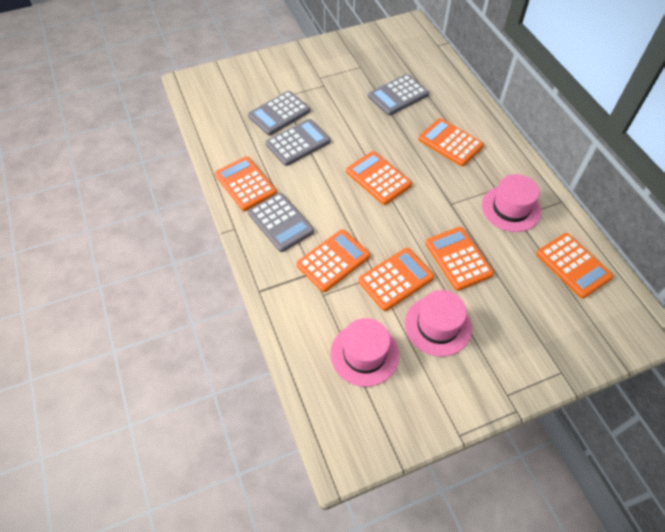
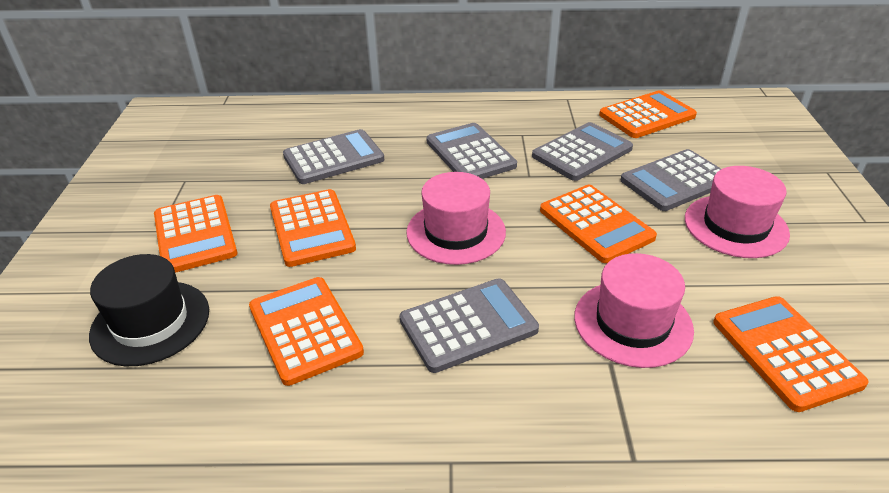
black hat: 0 -> 1
grey calculator: 4 -> 5
orange calculator: 7 -> 6

